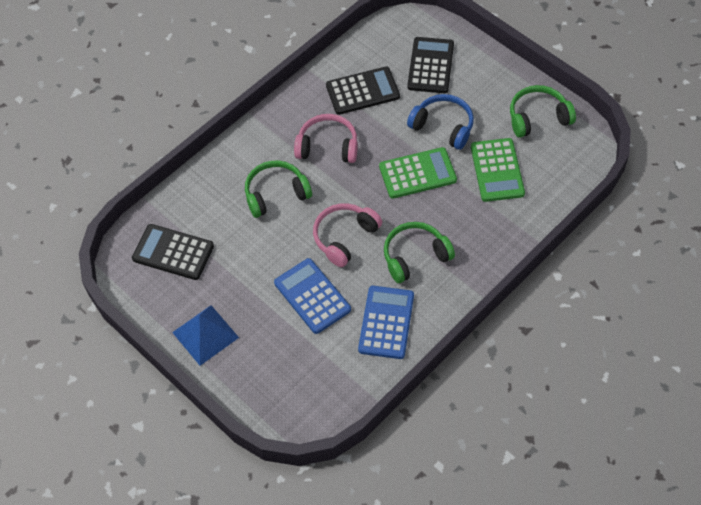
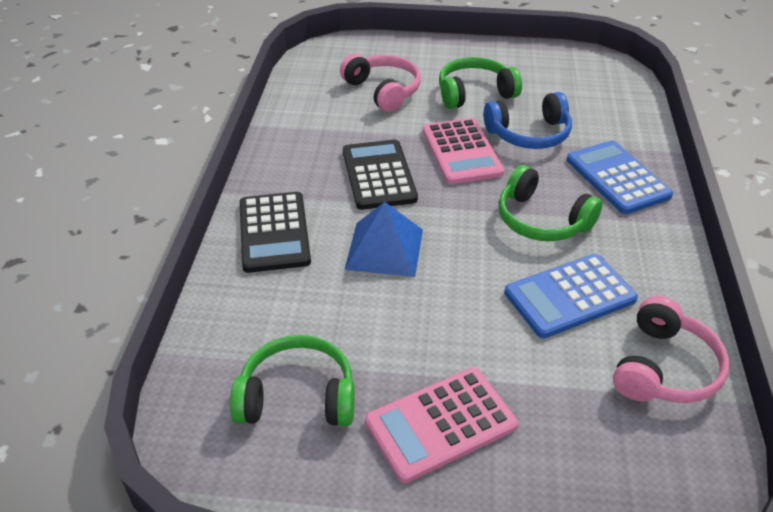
black calculator: 3 -> 2
green calculator: 2 -> 0
pink calculator: 0 -> 2

